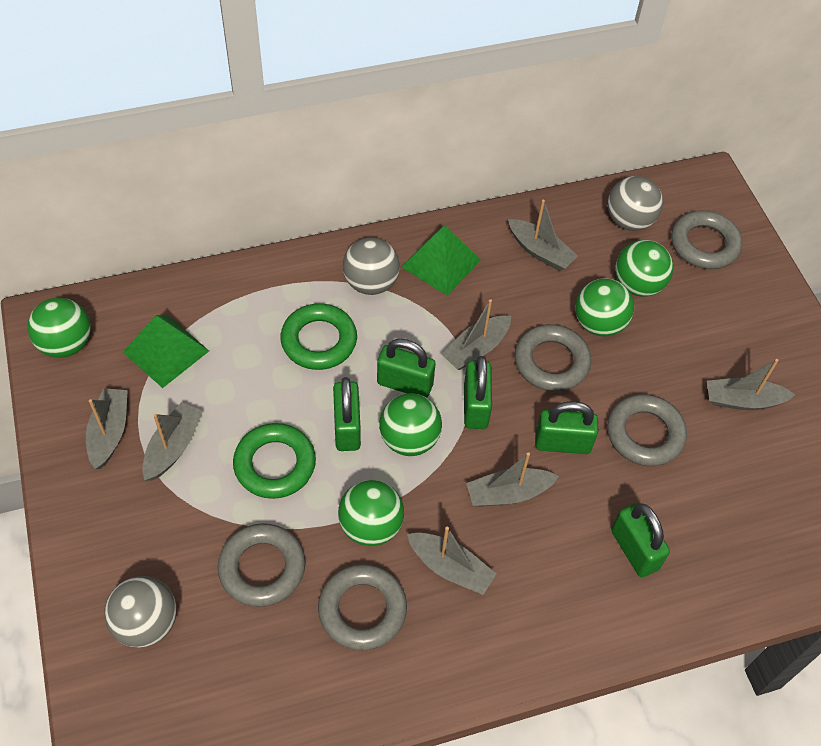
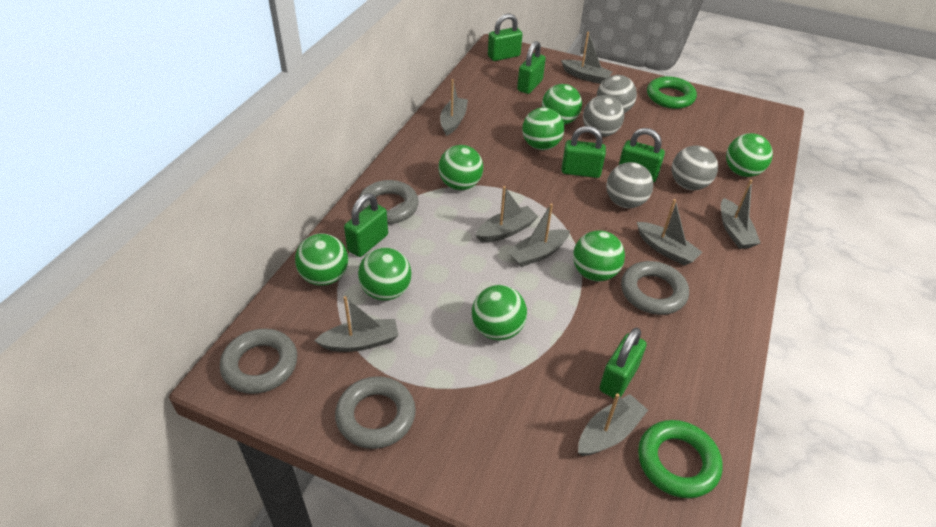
green ball: 5 -> 8
green padlock: 5 -> 6
green pyramid: 2 -> 0
grey ball: 3 -> 4
grey boat: 7 -> 8
grey ring: 5 -> 4

